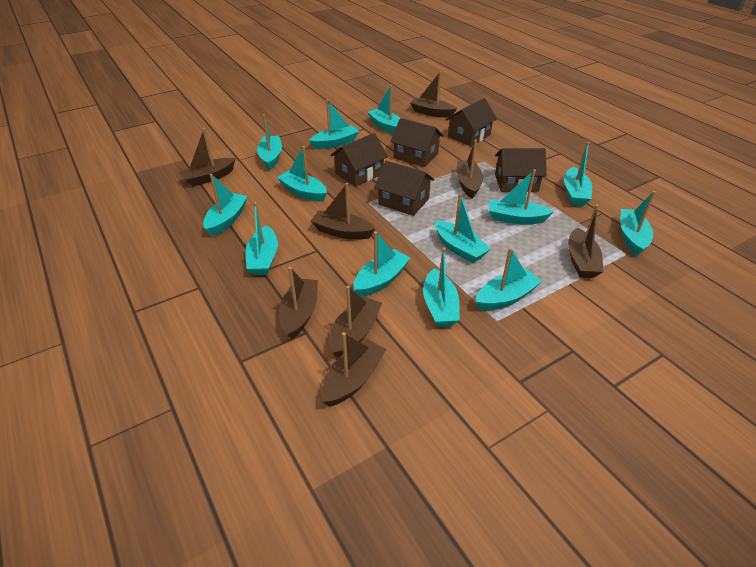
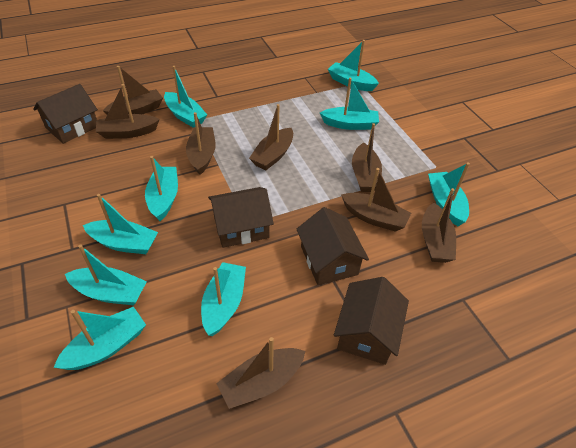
brown house: 5 -> 4
turquoise boat: 13 -> 9

